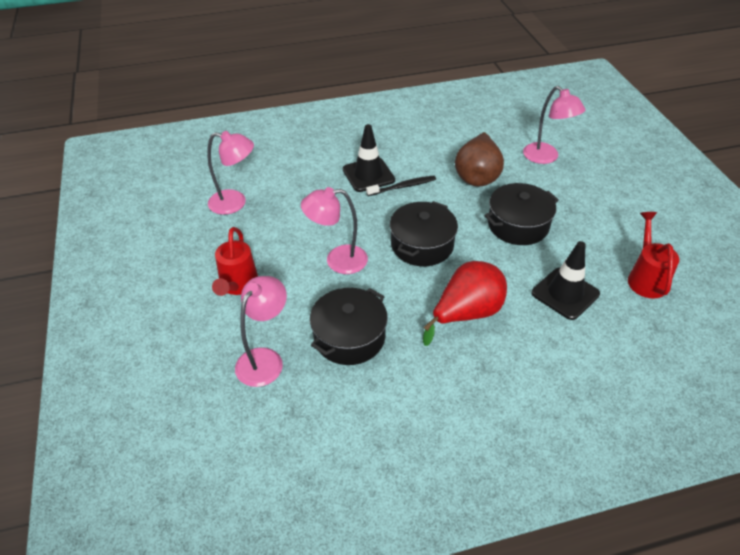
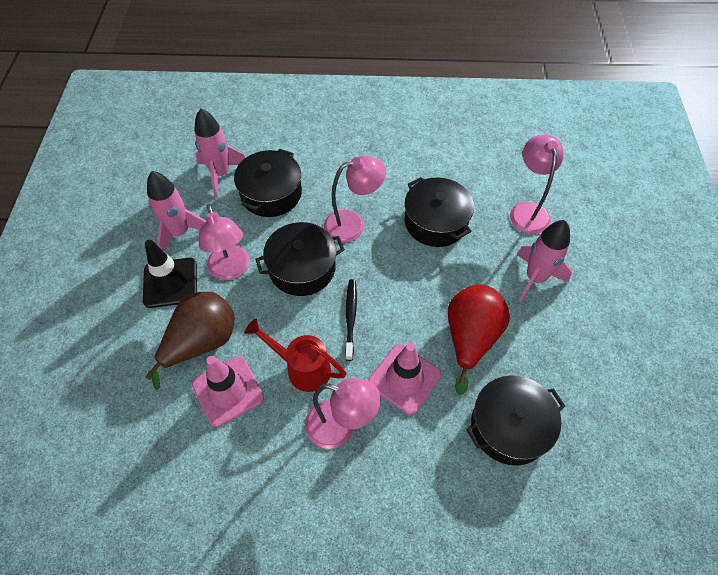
black pot: 3 -> 4
black traffic cone: 2 -> 1
pink rocket: 0 -> 3
pink traffic cone: 0 -> 2
red watering can: 2 -> 1

